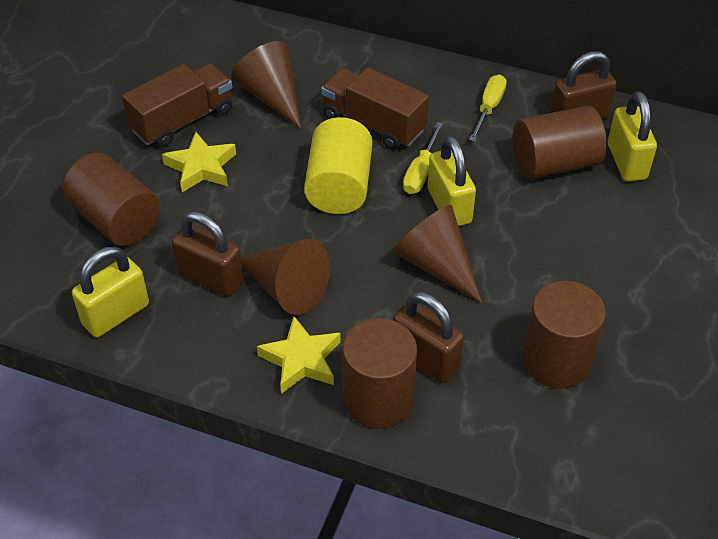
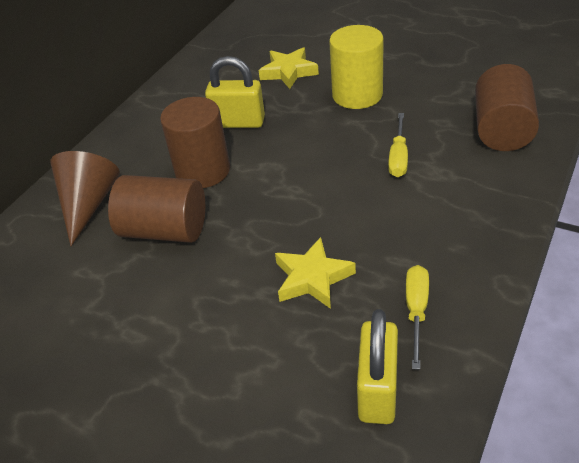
brown cone: 3 -> 1
brown cylinder: 4 -> 3
brown padlock: 3 -> 0
brown truck: 2 -> 0
yellow padlock: 3 -> 2

